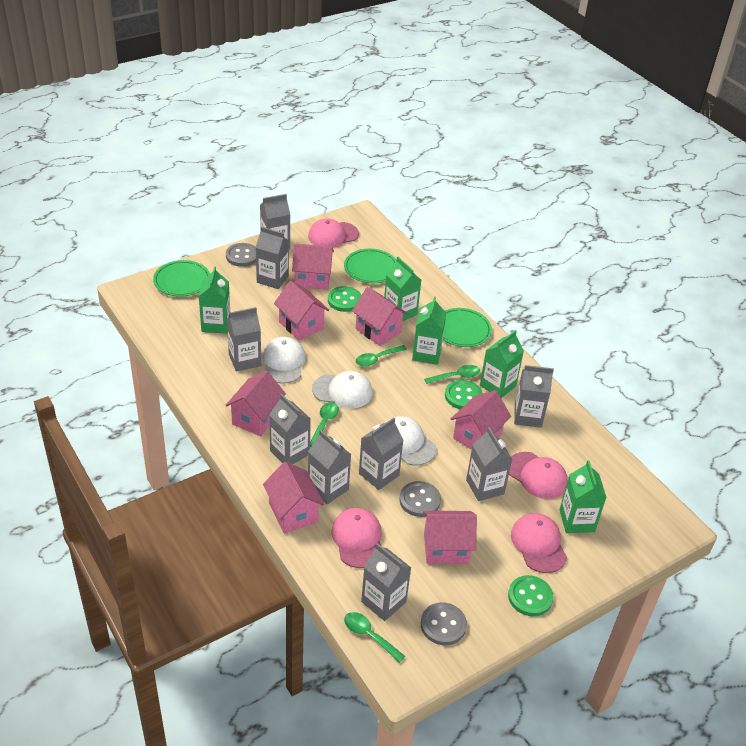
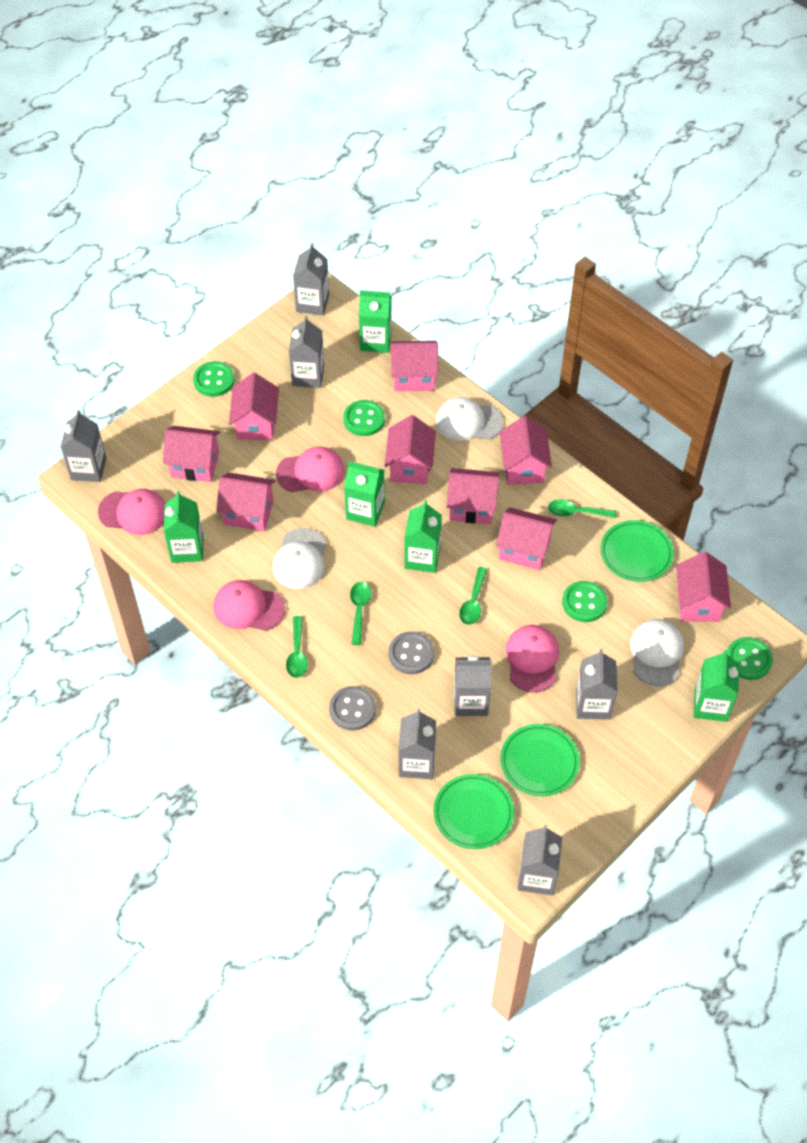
green button: 3 -> 4
grey button: 3 -> 2
grey carton: 9 -> 7
pink house: 7 -> 9

